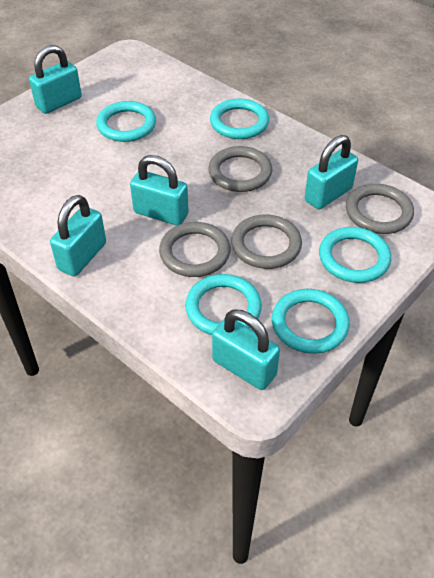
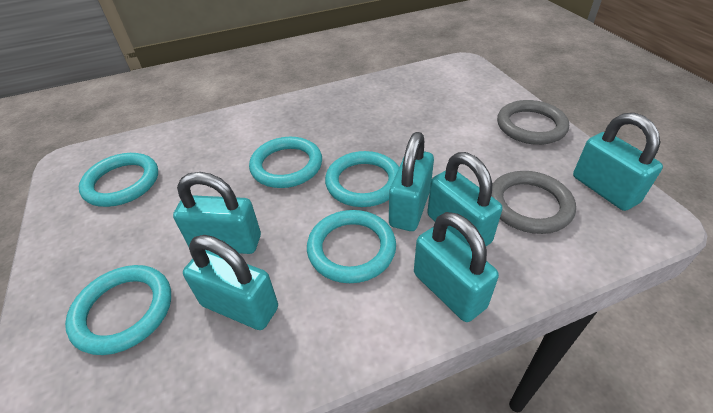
grey ring: 4 -> 2
turquoise padlock: 5 -> 6

